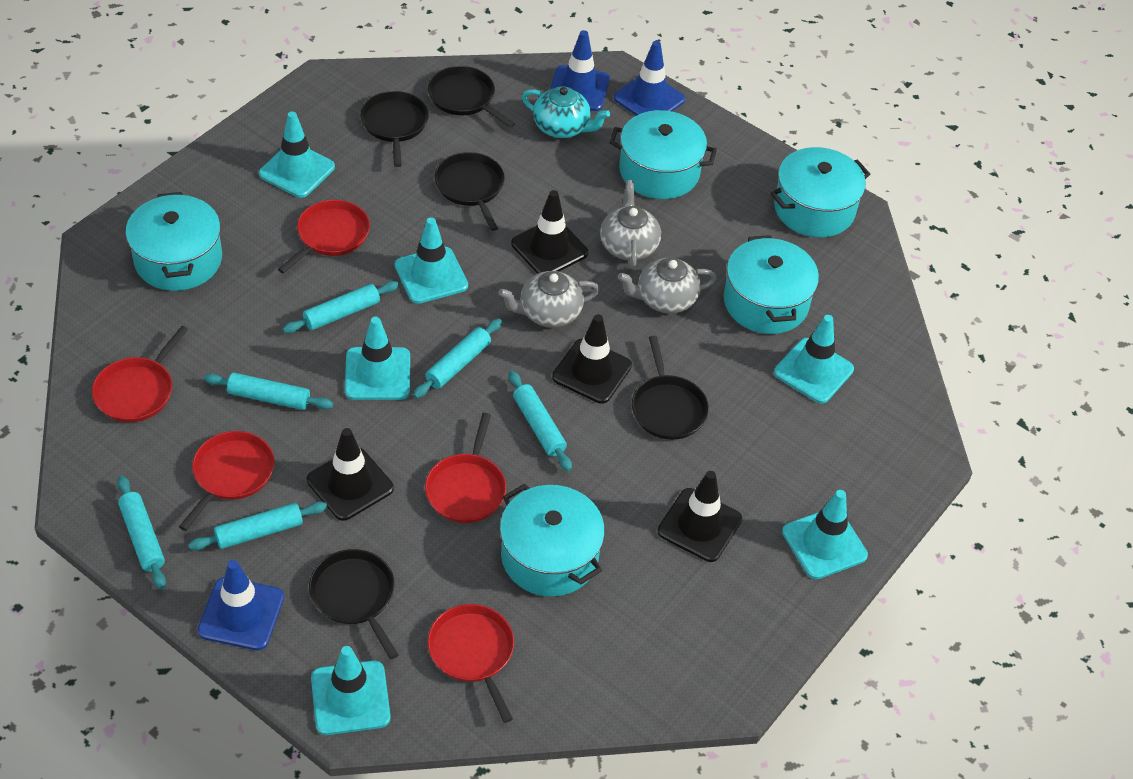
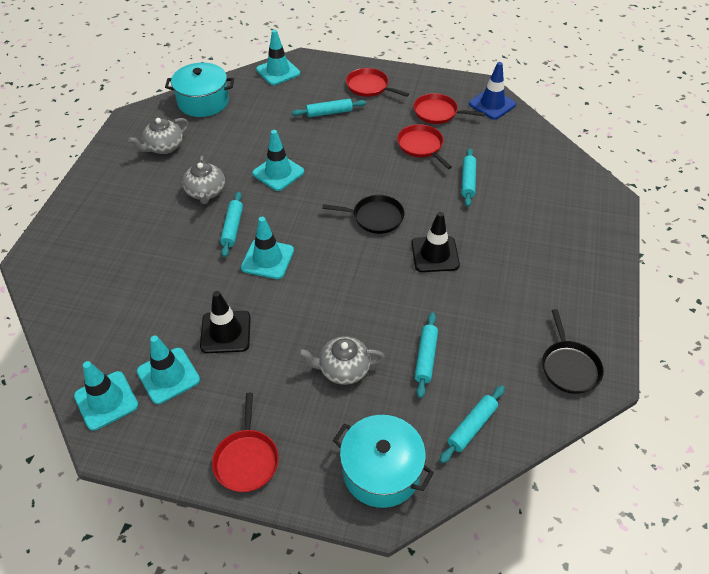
black pan: 5 -> 2
black traffic cone: 4 -> 2
blue traffic cone: 3 -> 1
red pan: 5 -> 4
turquoise pot: 5 -> 2
turquoise rolling pin: 6 -> 5
turquoise teapot: 1 -> 0
turquoise traffic cone: 6 -> 5

